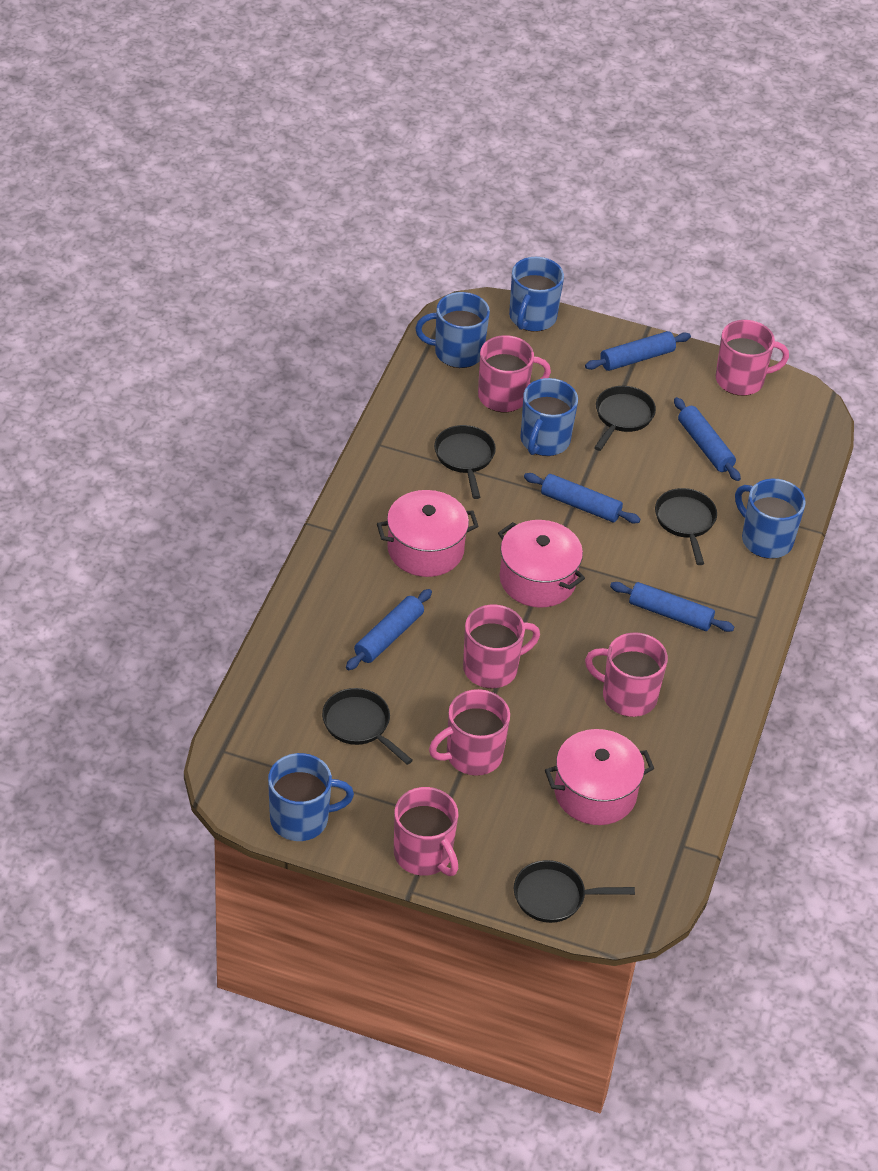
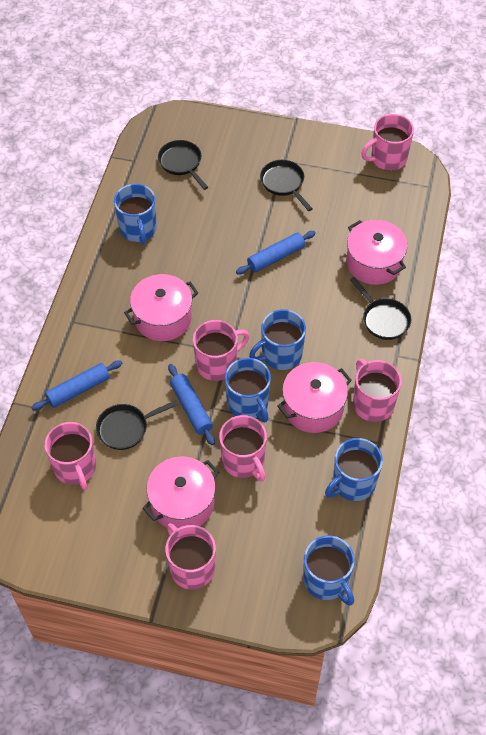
black pan: 5 -> 4
blue rolling pin: 5 -> 3
pink pot: 3 -> 4

